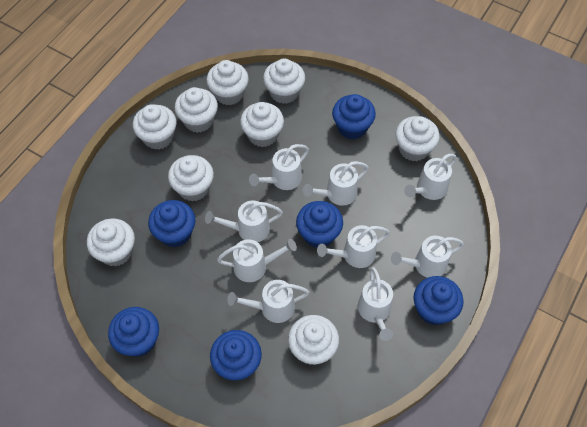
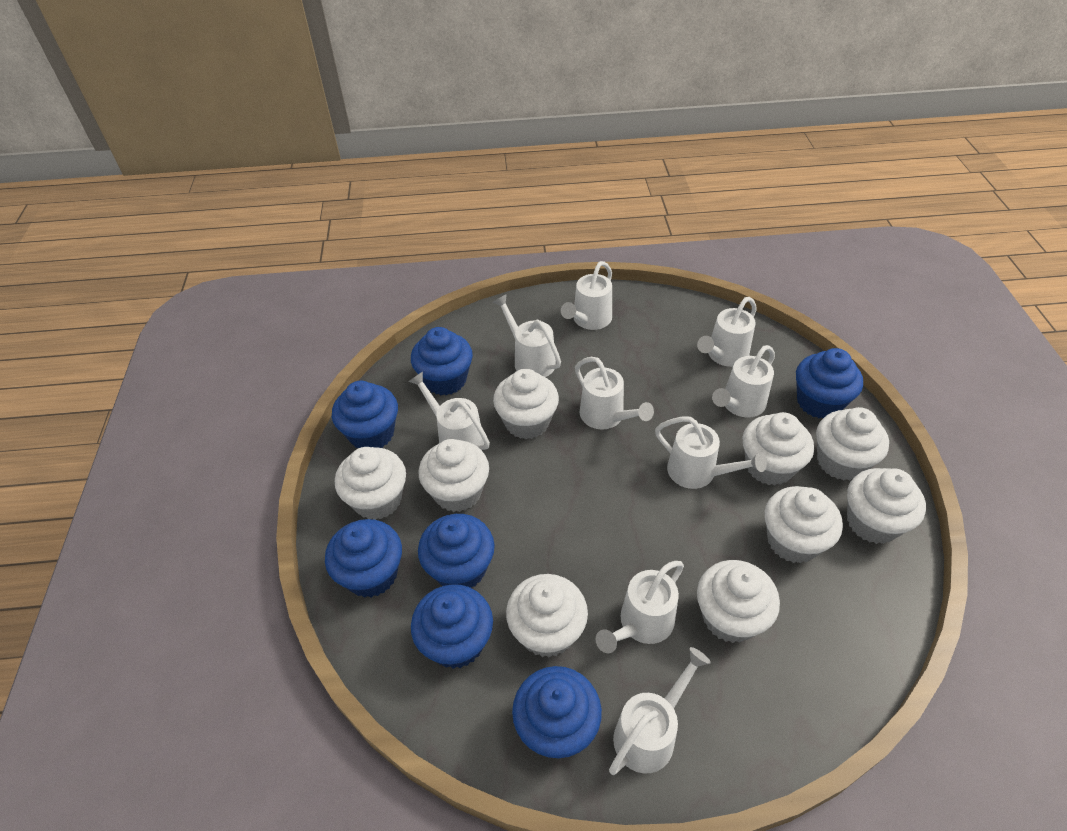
blue cupcake: 6 -> 7

